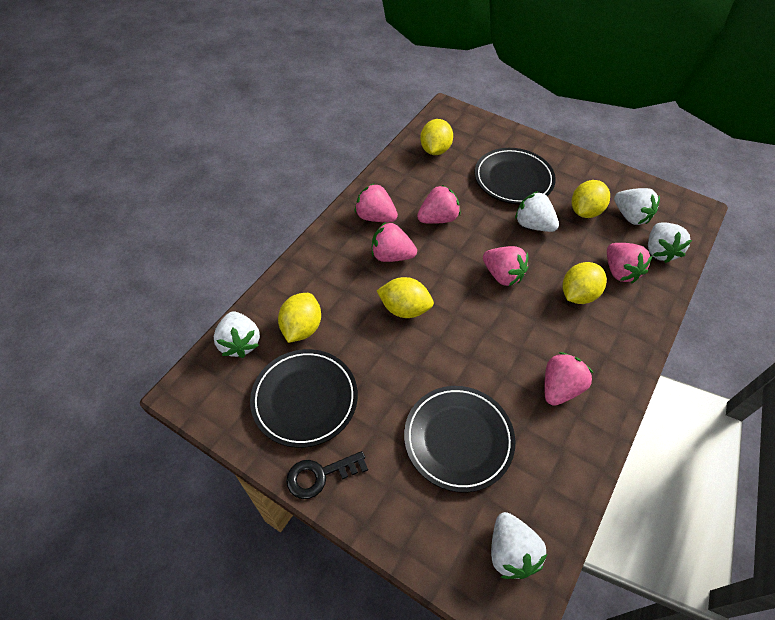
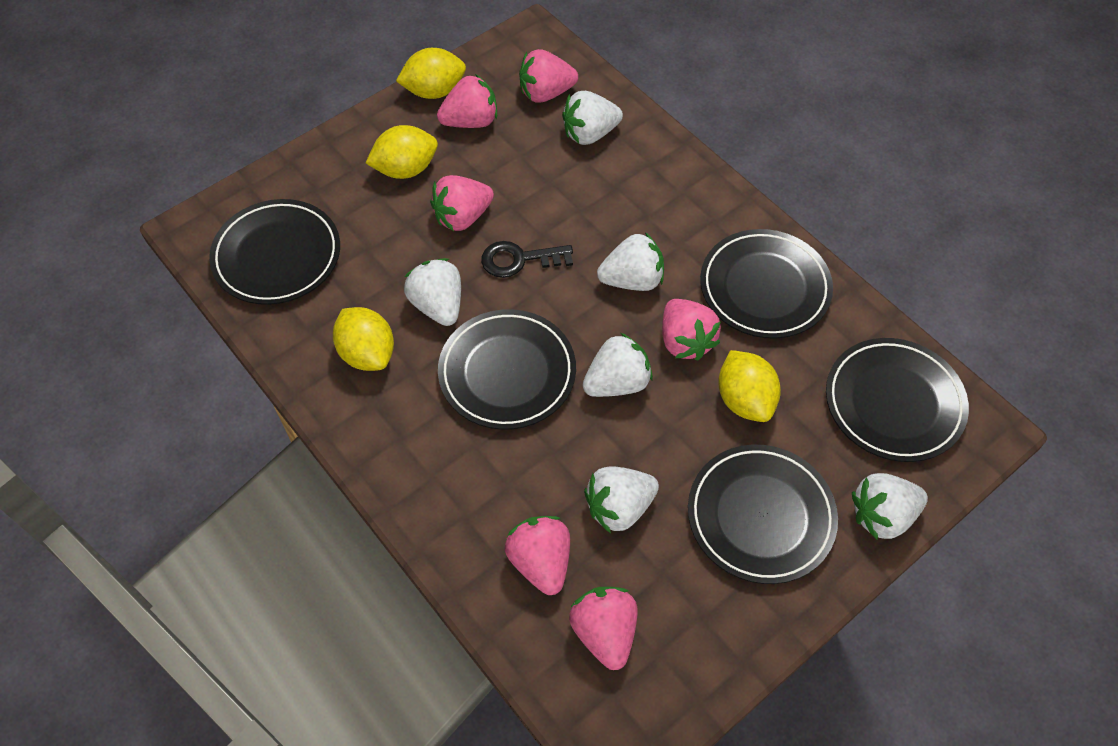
black plate: 3 -> 5
white strawberry: 5 -> 6
yellow lemon: 5 -> 4

